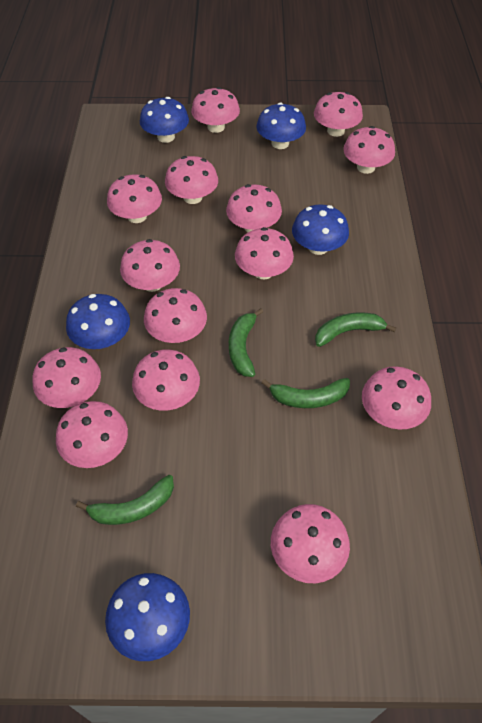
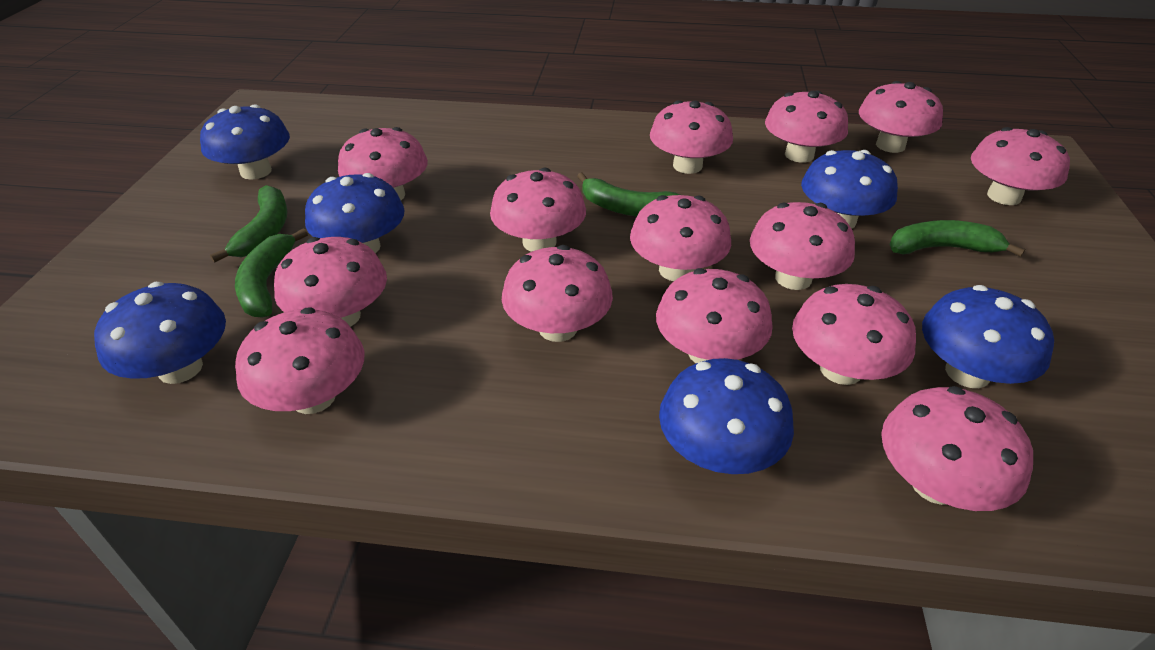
blue mushroom: 5 -> 6

